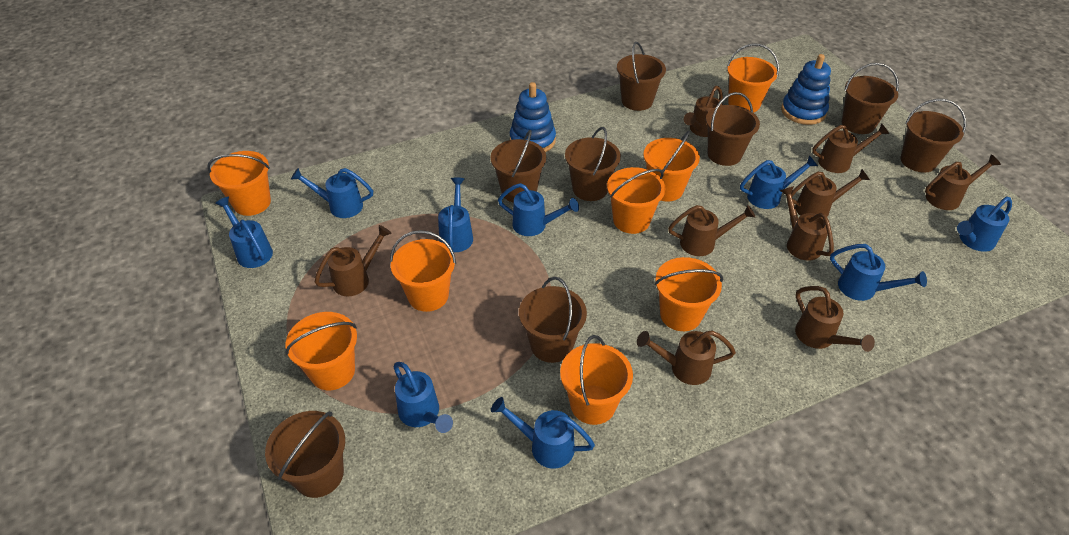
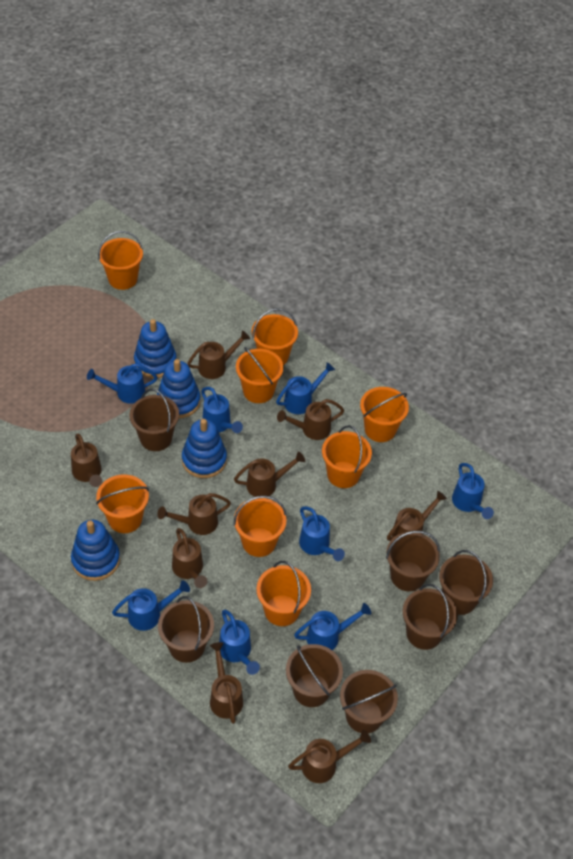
blue stacking toy: 2 -> 4
blue watering can: 9 -> 8
brown bucket: 8 -> 7

